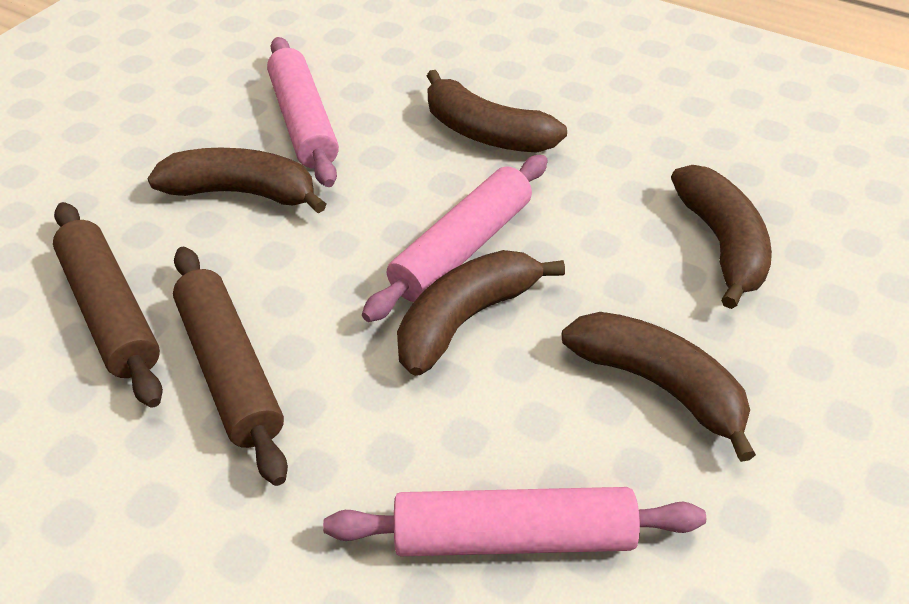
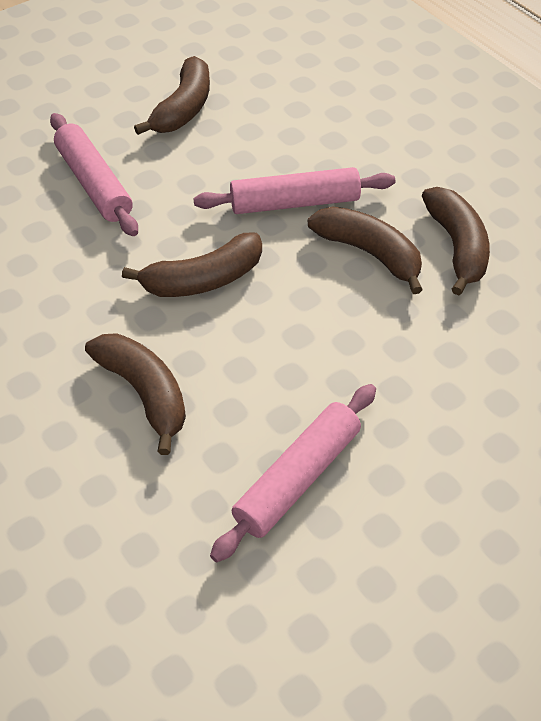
brown rolling pin: 2 -> 0

